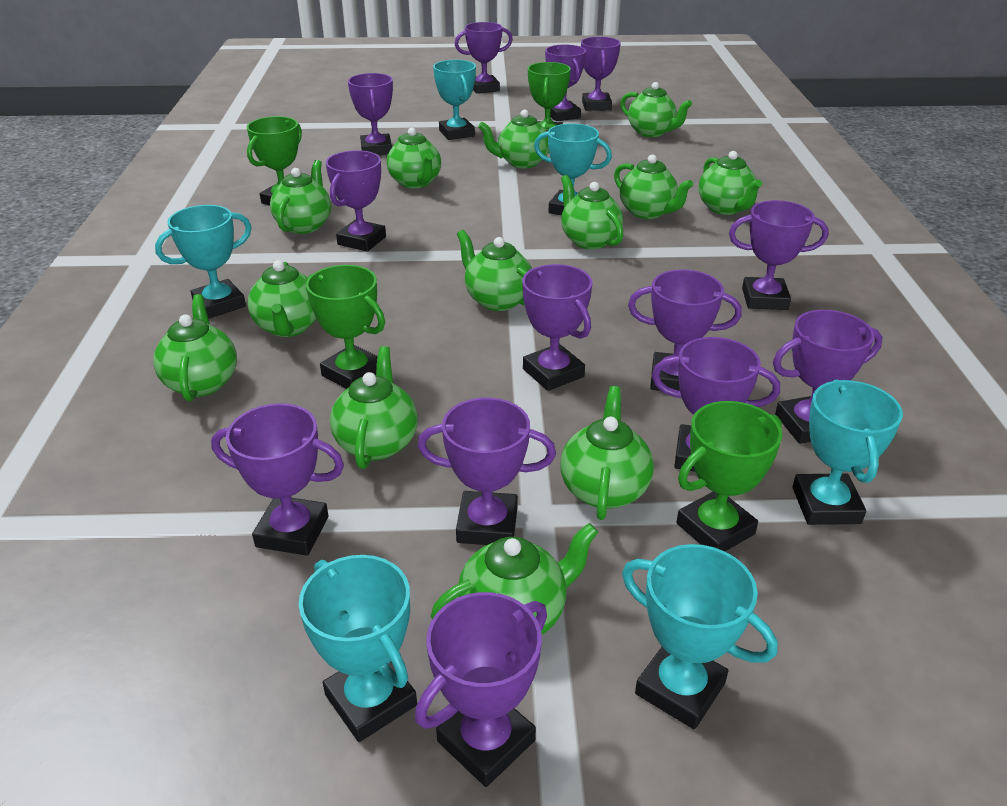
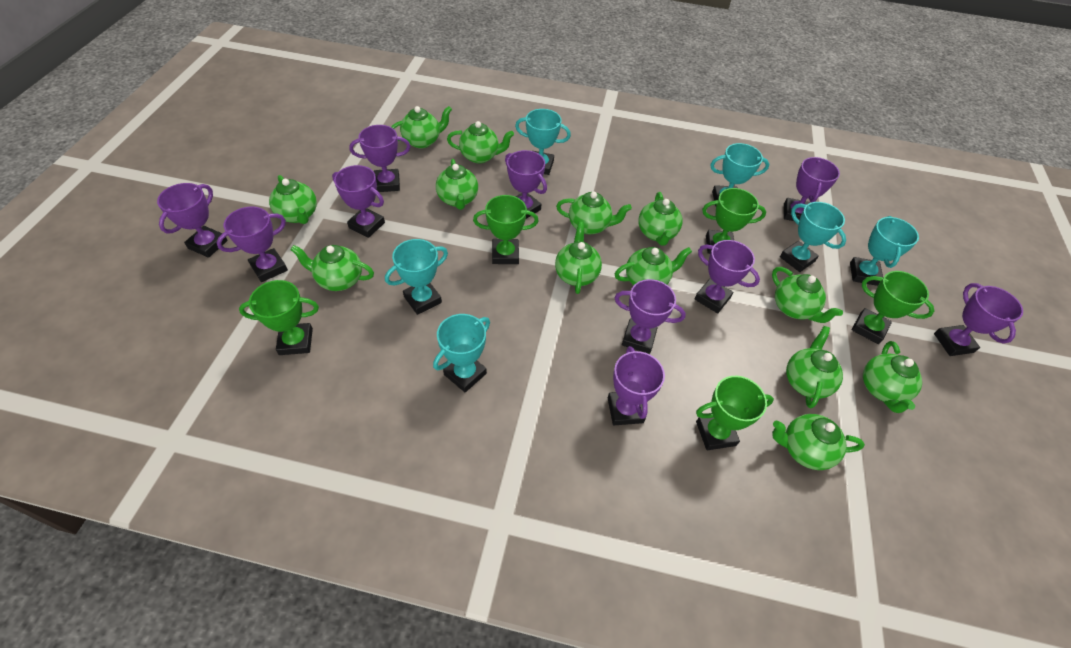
green trophy: 4 -> 5
purple trophy: 13 -> 10

